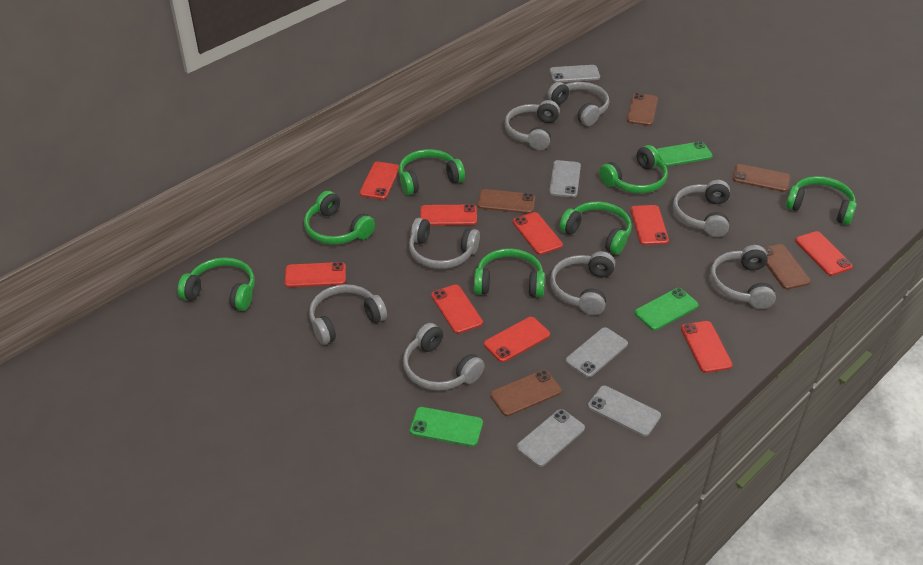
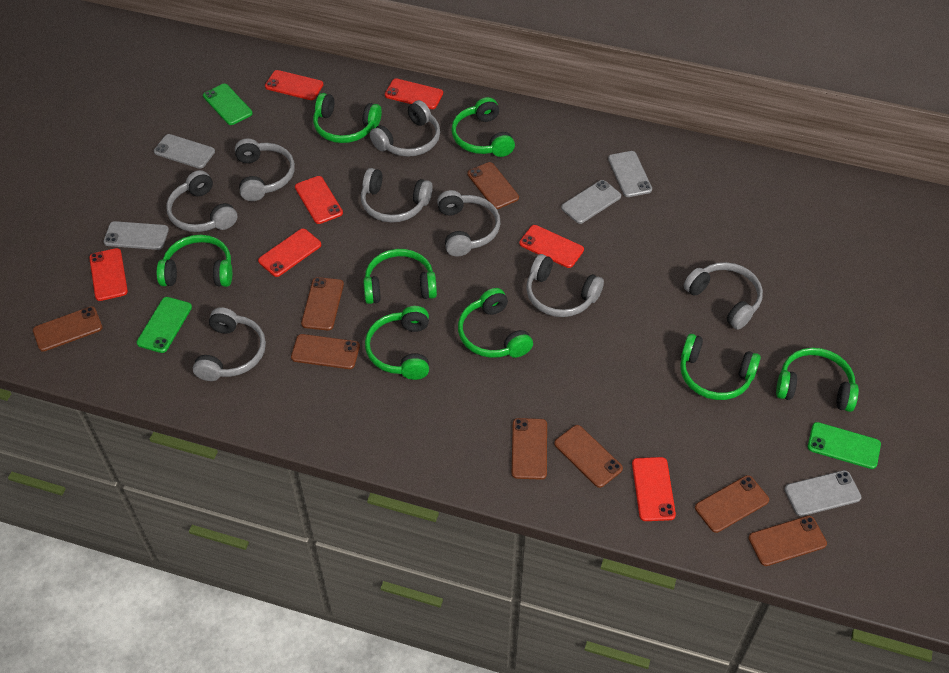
brown phone: 5 -> 8
green headphones: 7 -> 8
red phone: 9 -> 7

